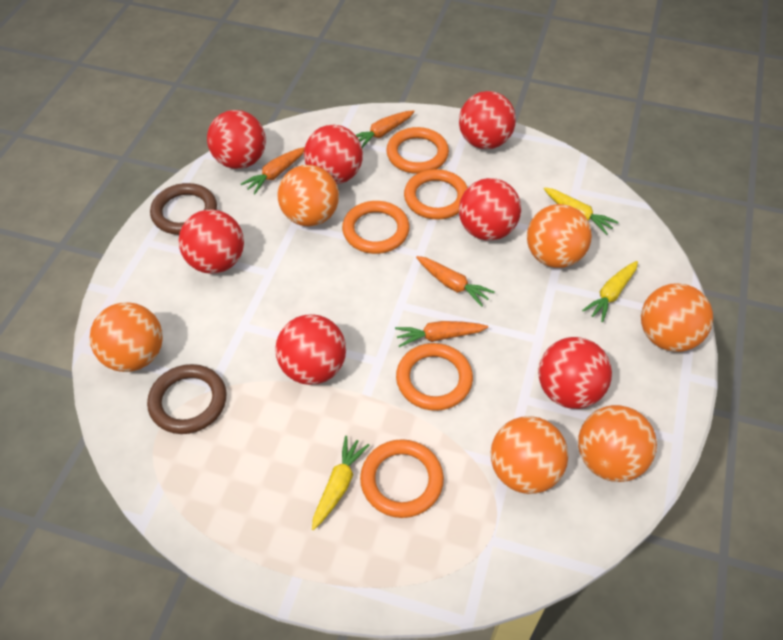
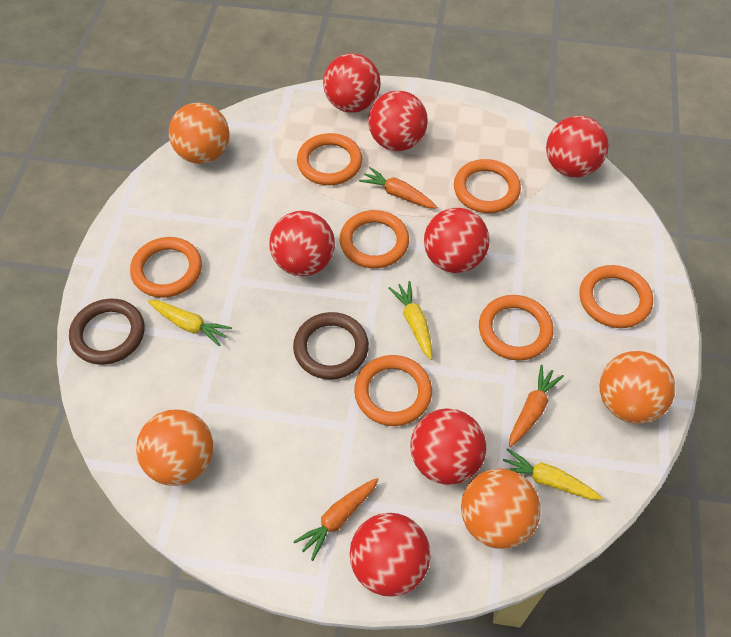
orange ball: 6 -> 4
orange carrot: 4 -> 3
orange ring: 5 -> 7

